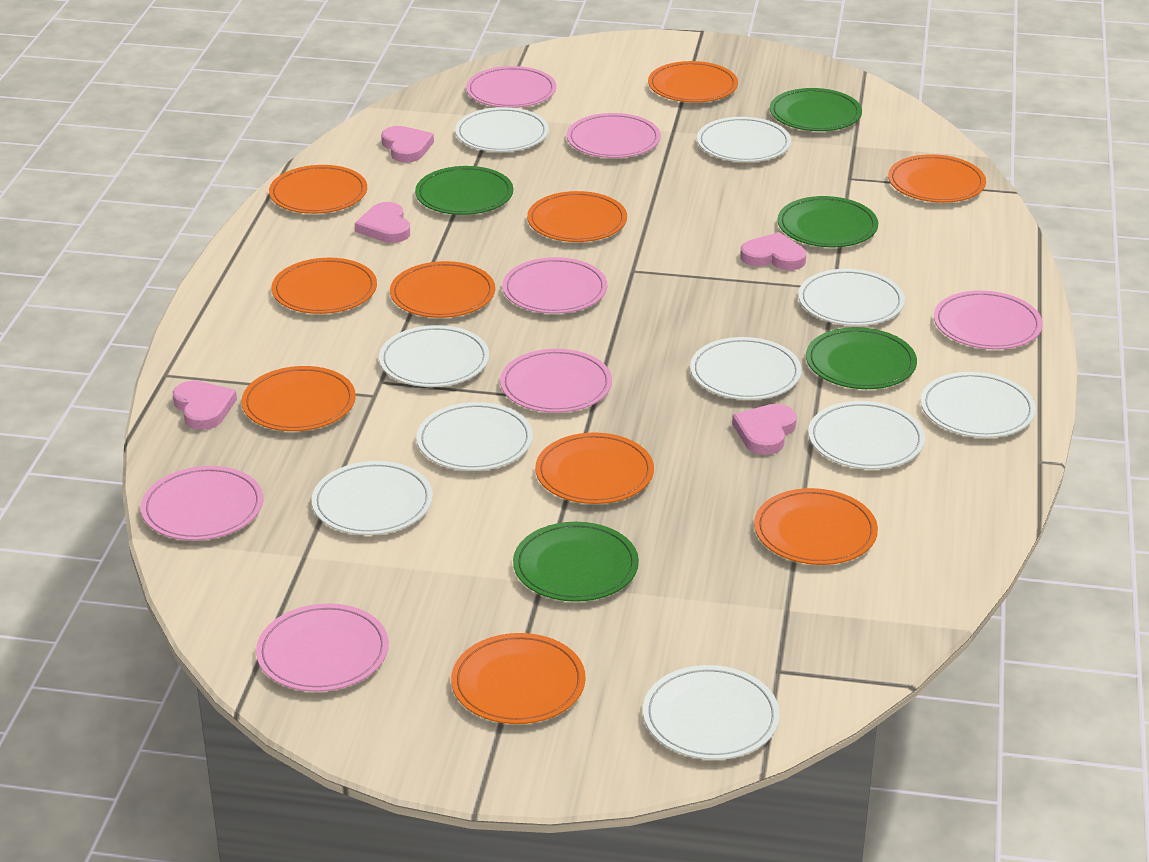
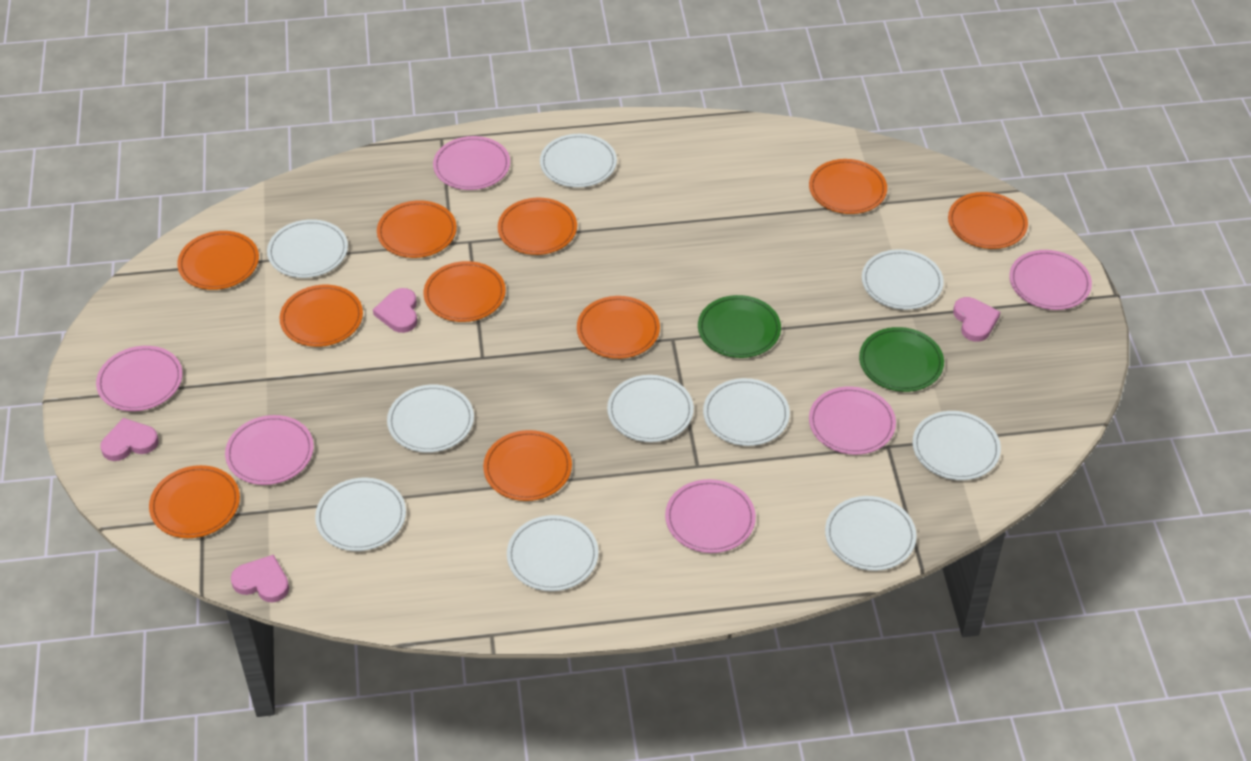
green plate: 5 -> 2
pink heart: 5 -> 4
pink plate: 7 -> 6

